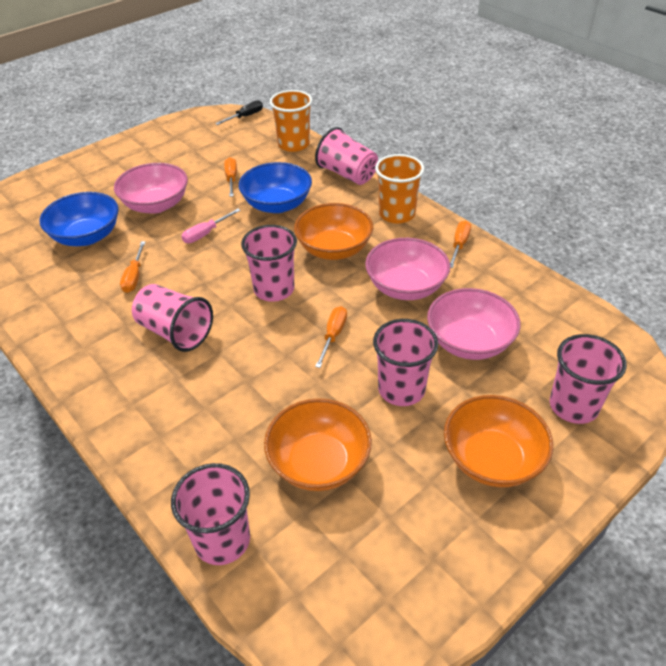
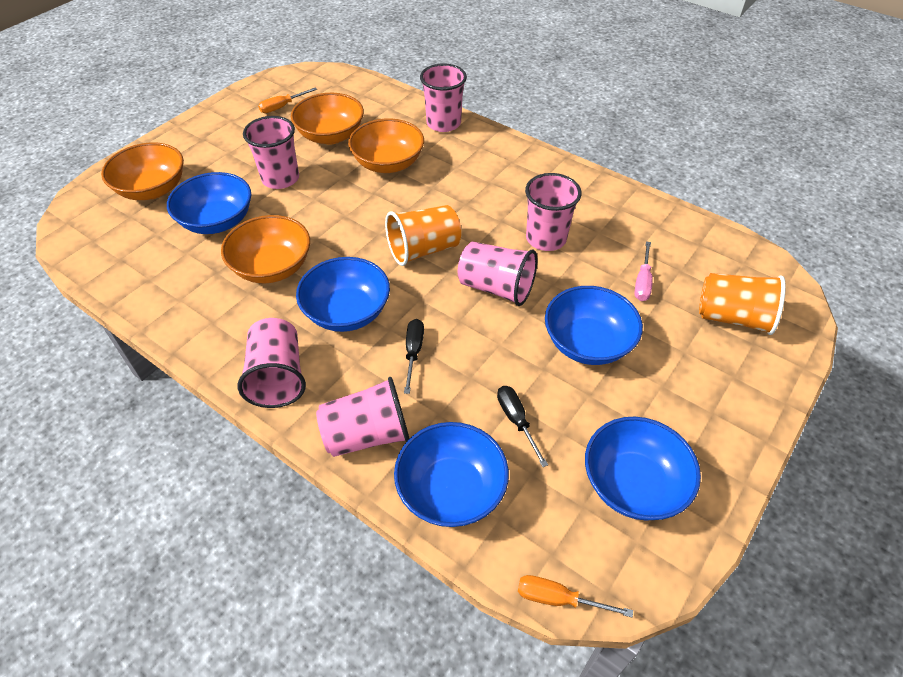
black screwdriver: 1 -> 2
blue bowl: 2 -> 5
orange bowl: 3 -> 4
orange screwdriver: 4 -> 2
pink bowl: 3 -> 0

